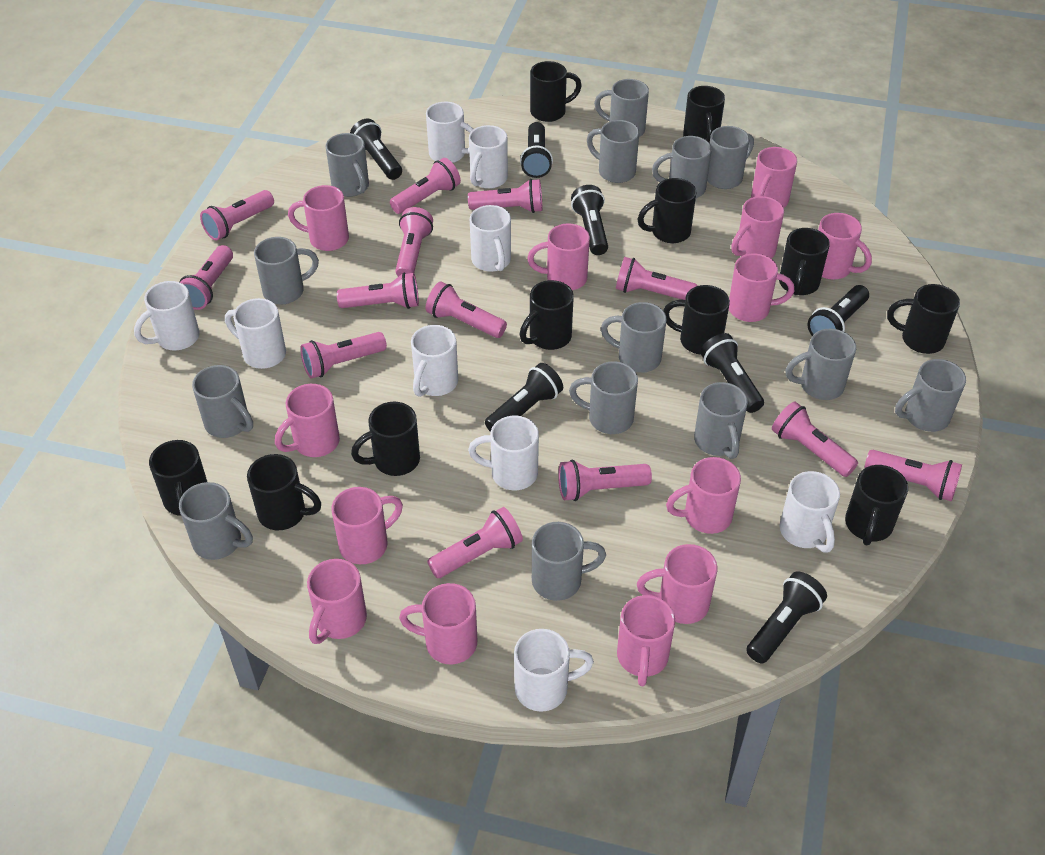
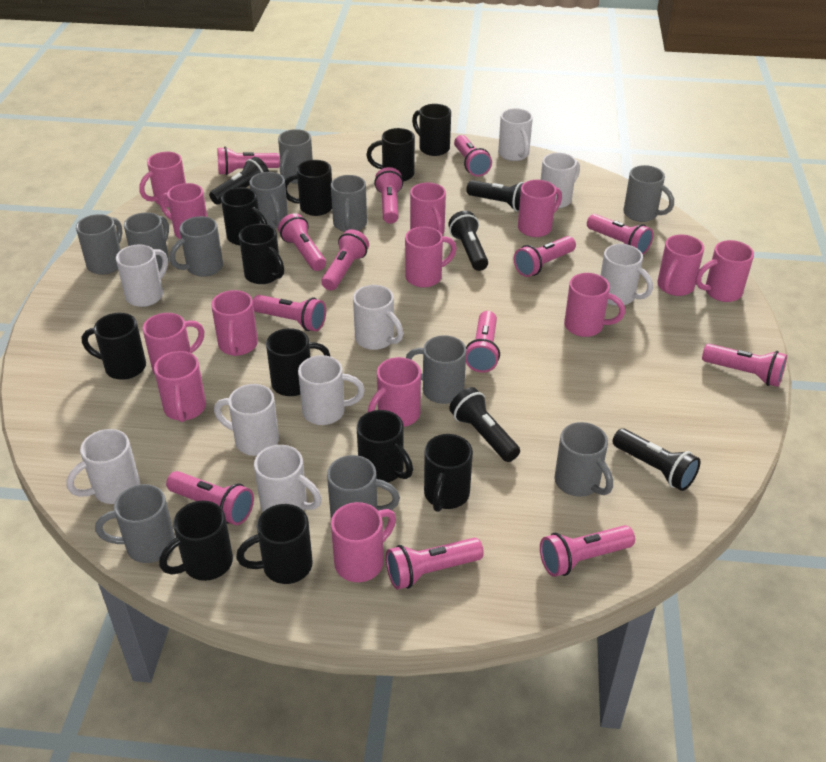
black flashlight: 7 -> 5
grey mug: 14 -> 11

